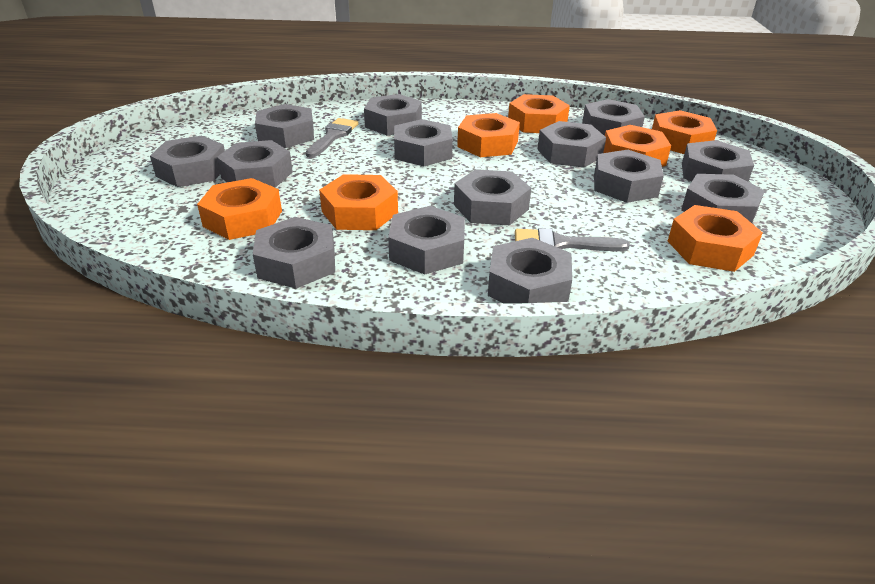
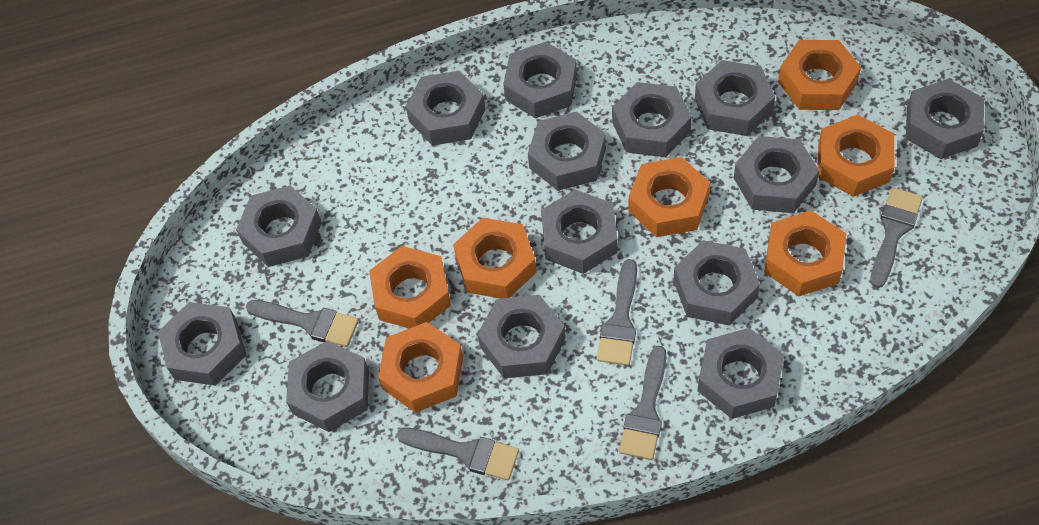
grey brush: 2 -> 5

